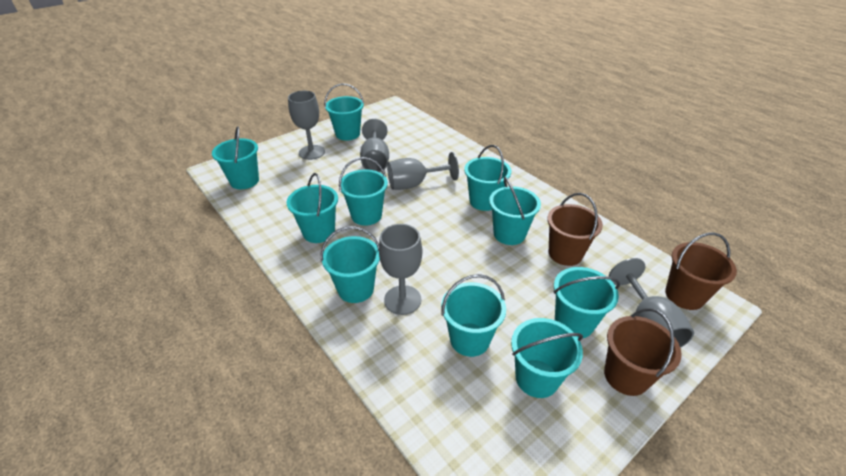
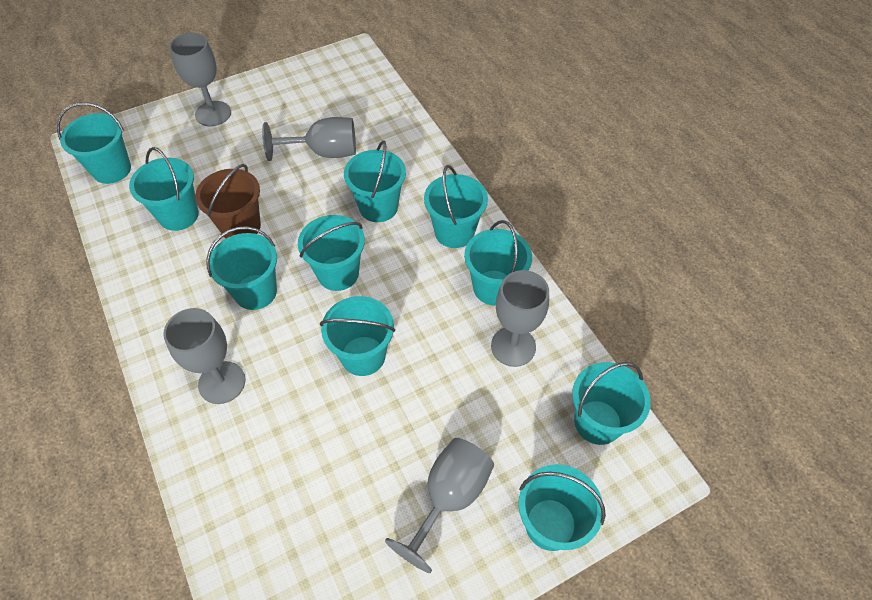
brown bucket: 3 -> 1

